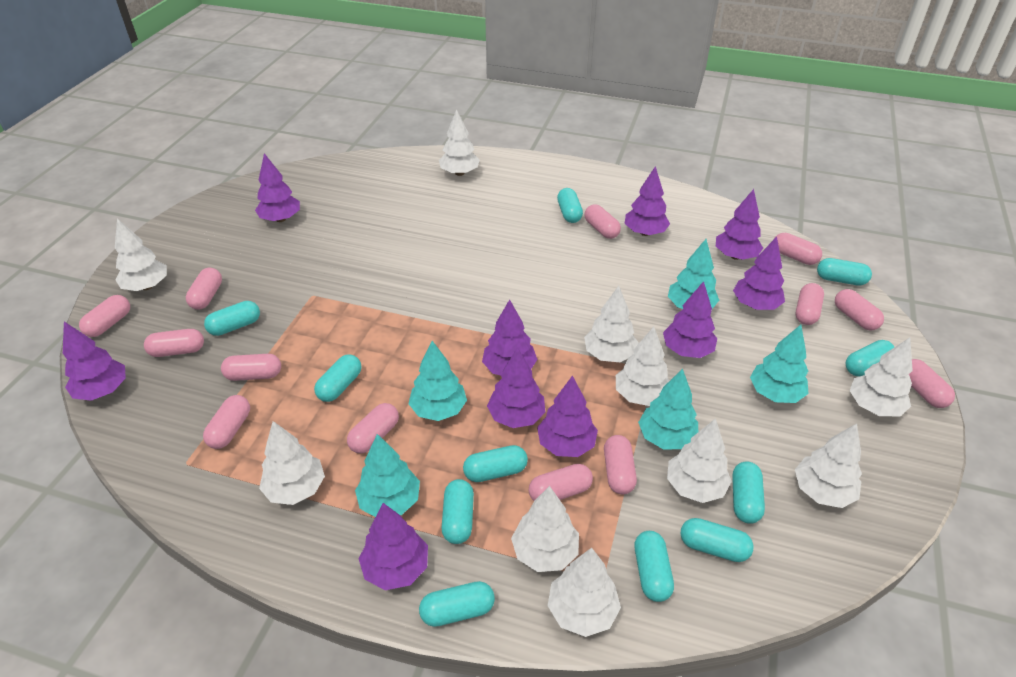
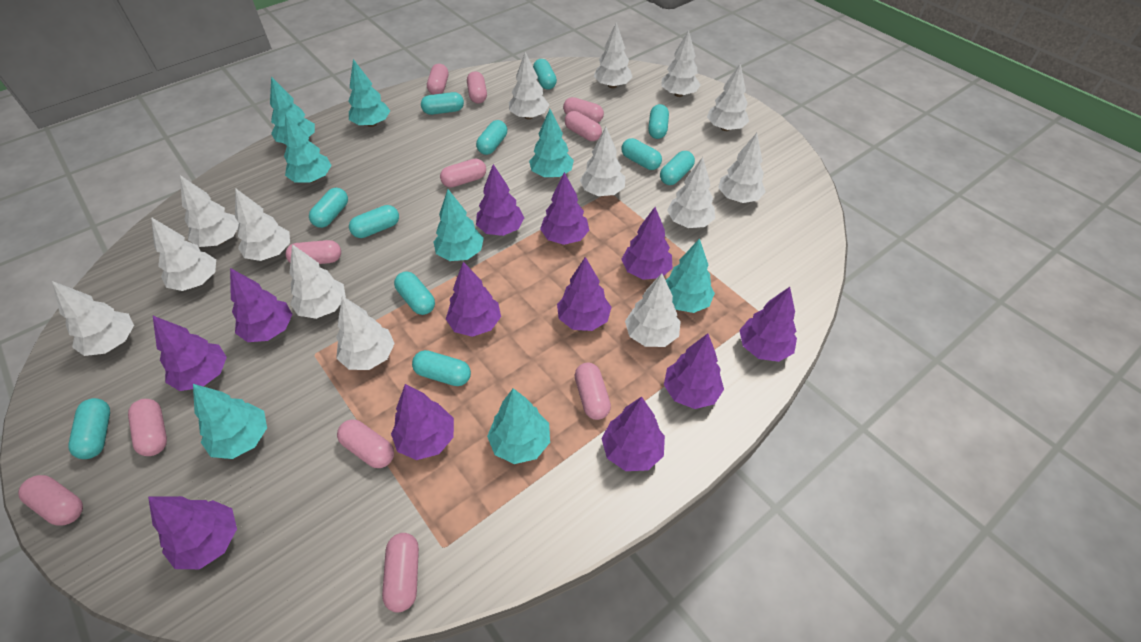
pink capsule: 13 -> 11
purple tree: 10 -> 12
turquoise tree: 5 -> 8
white tree: 10 -> 14

